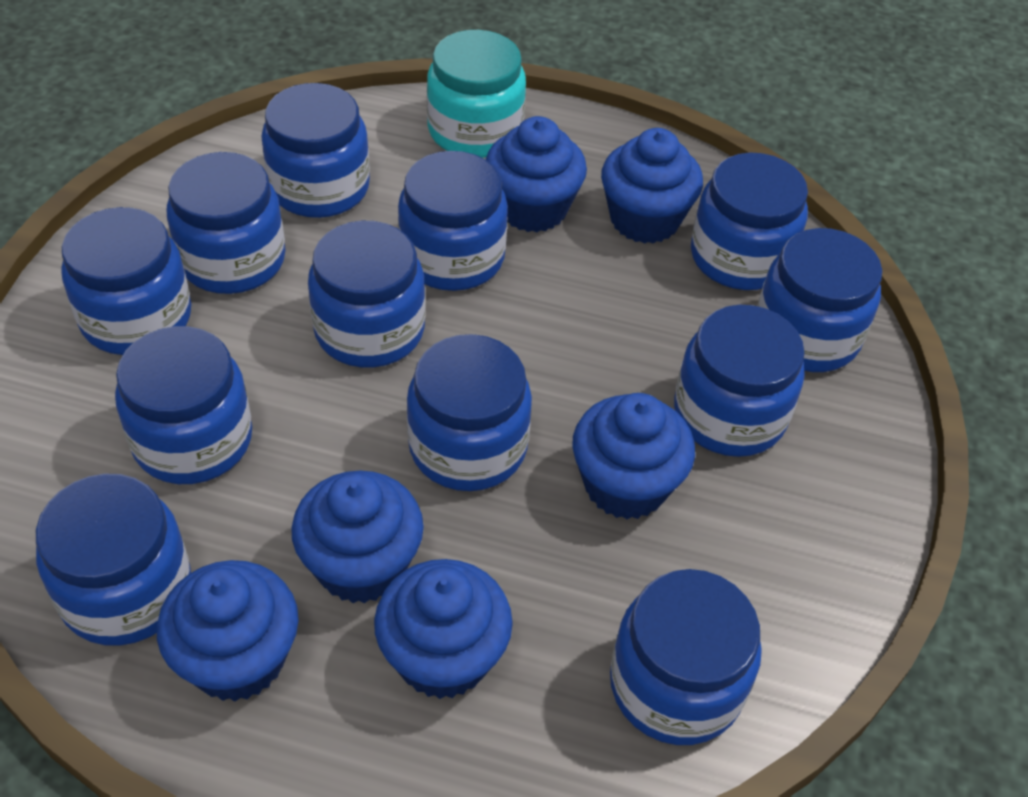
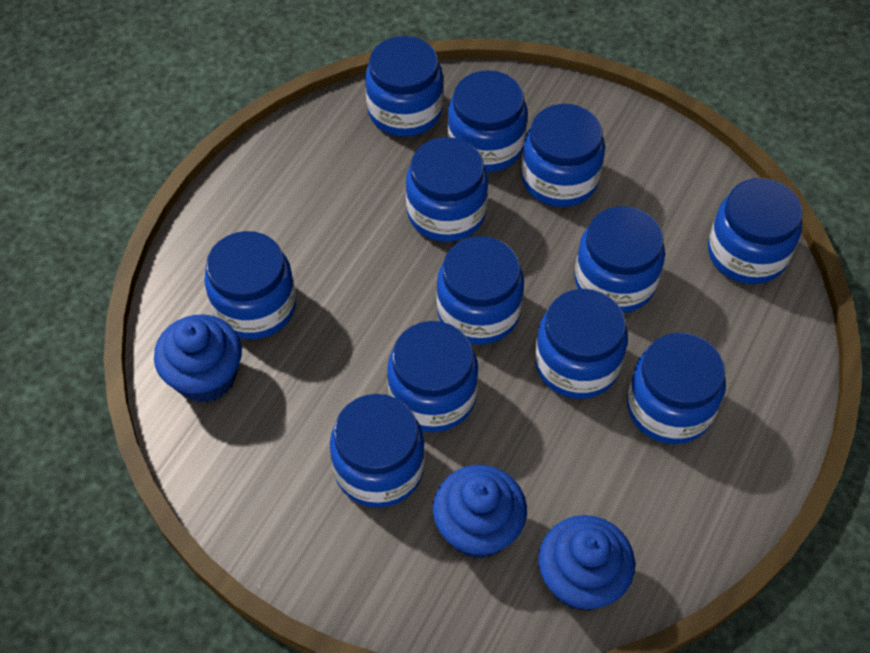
blue cupcake: 6 -> 3
turquoise jar: 1 -> 0

